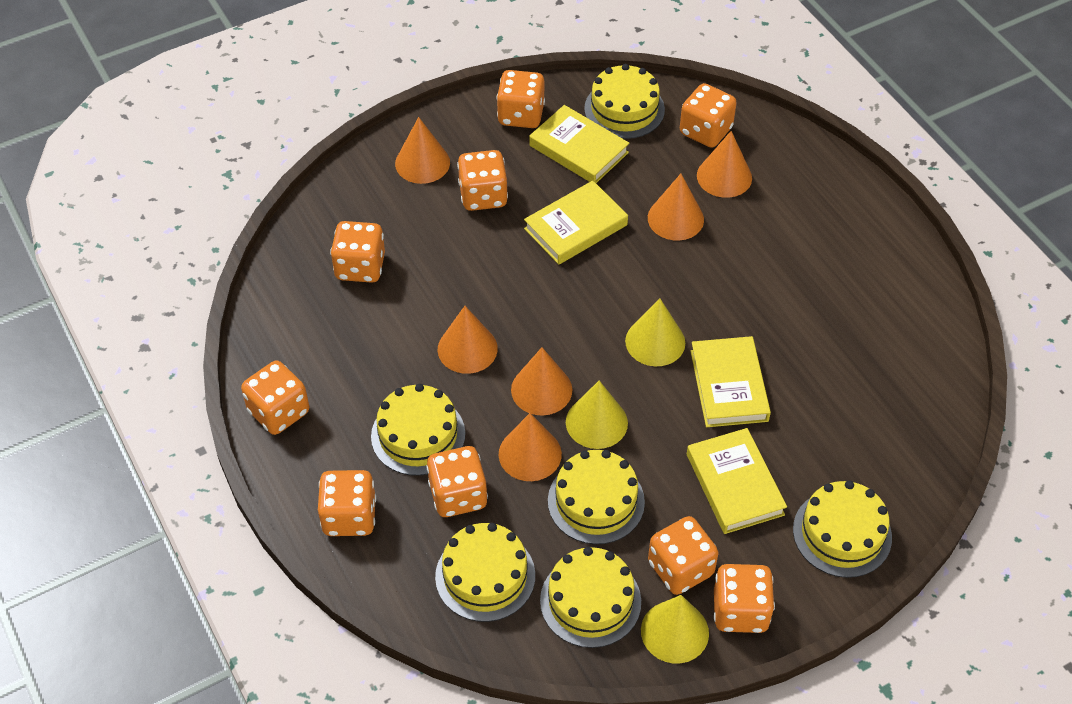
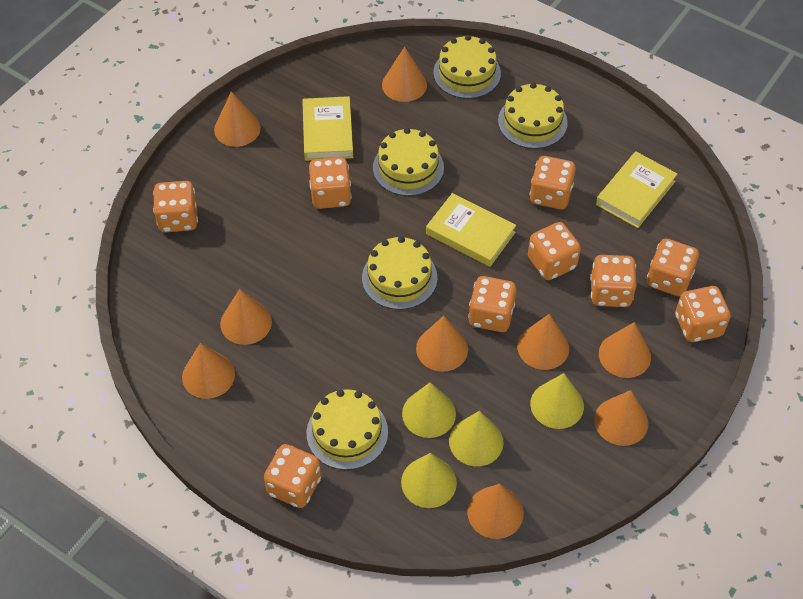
orange cone: 6 -> 9
yellow book: 4 -> 3
yellow cake: 6 -> 5
yellow cone: 3 -> 4

